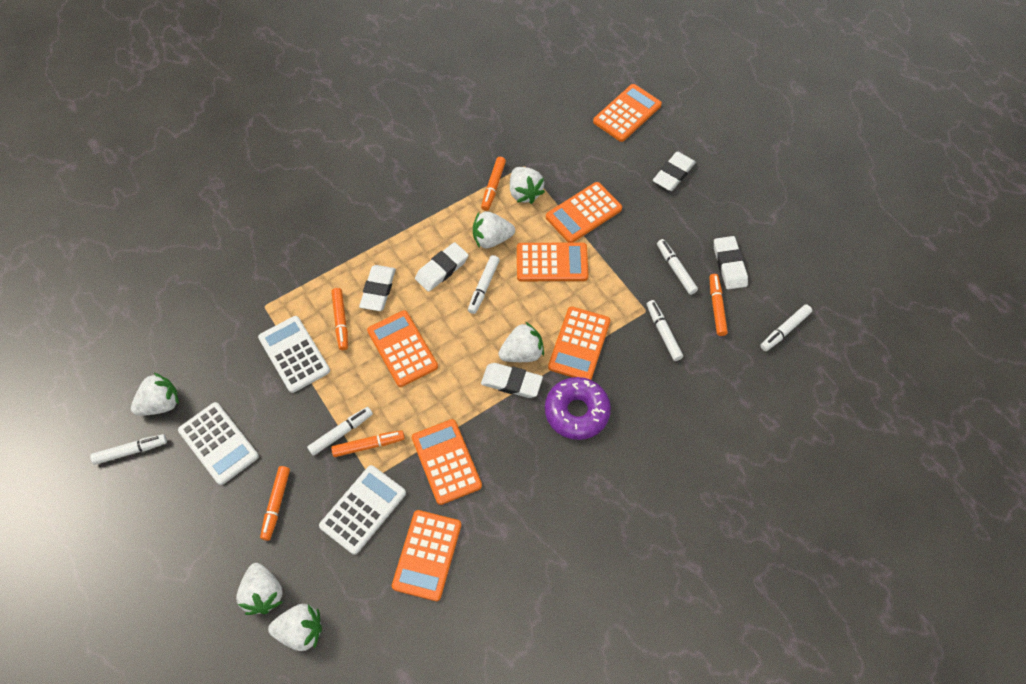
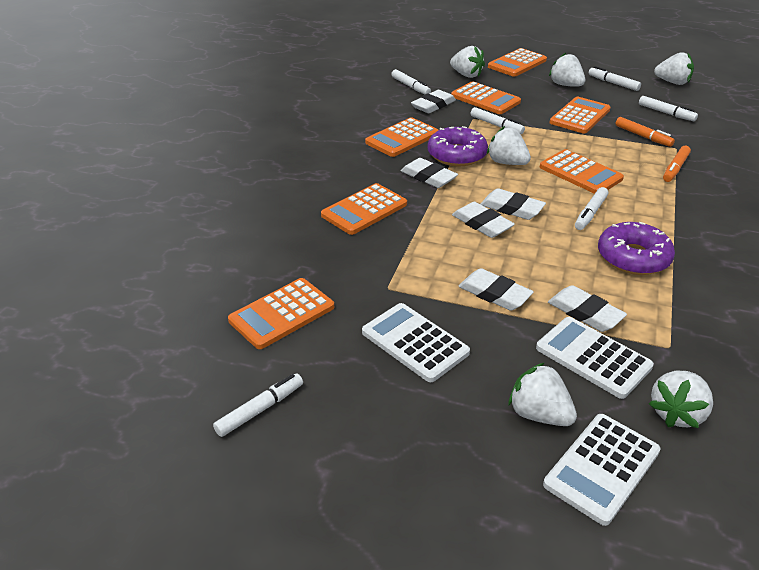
orange marker: 5 -> 2
purple donut: 1 -> 2
white eraser: 5 -> 6

